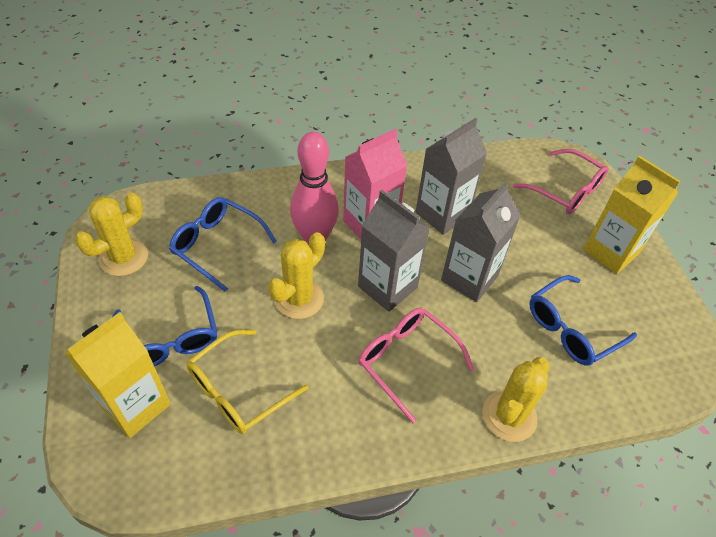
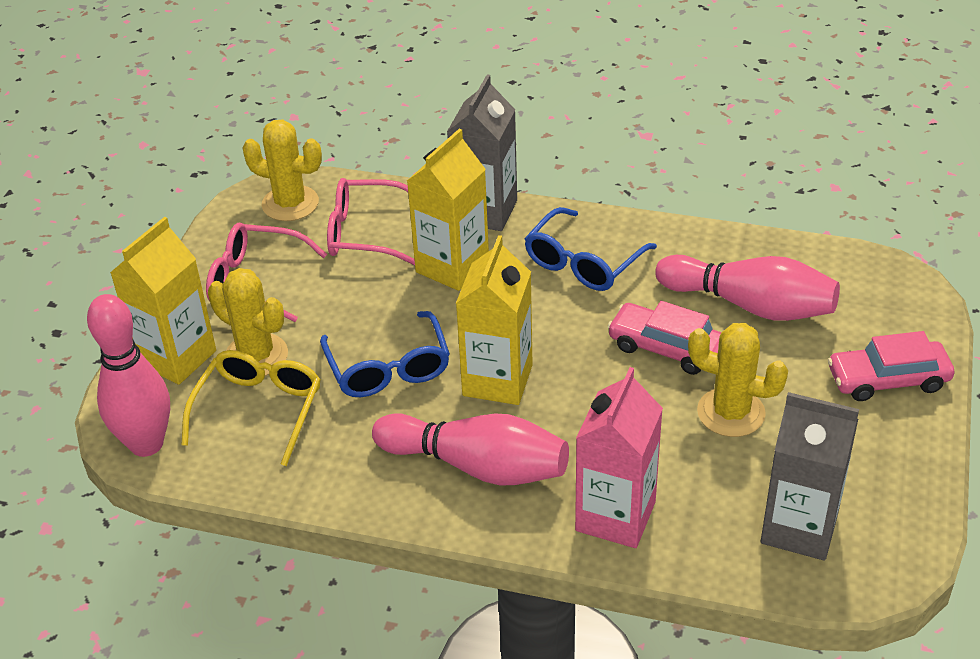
blue glasses: 3 -> 2
grey carton: 3 -> 2
pink bowling pin: 1 -> 3
pink car: 0 -> 2
yellow carton: 2 -> 3

